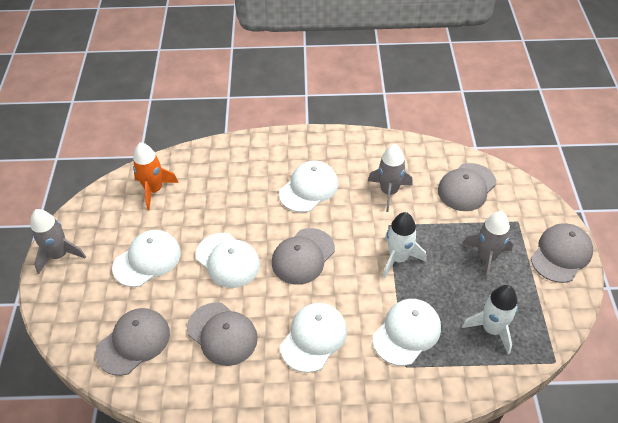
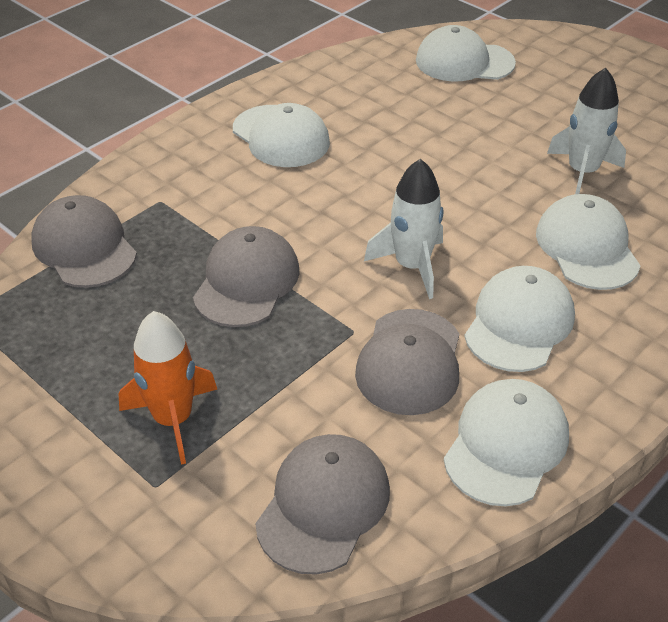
grey cap: 5 -> 4
grey rocket: 3 -> 0

